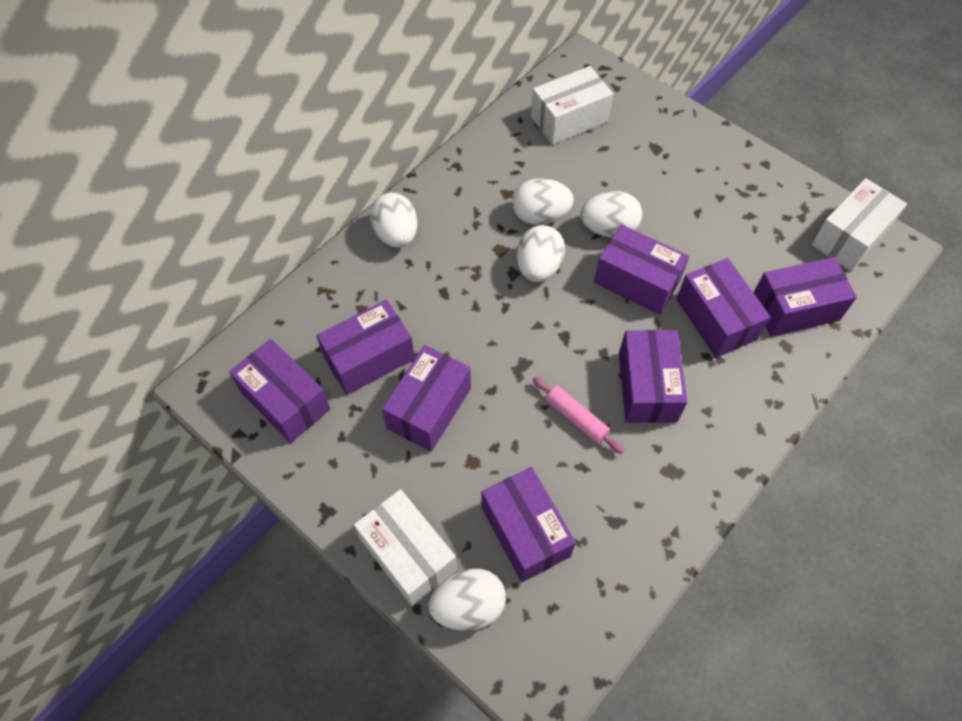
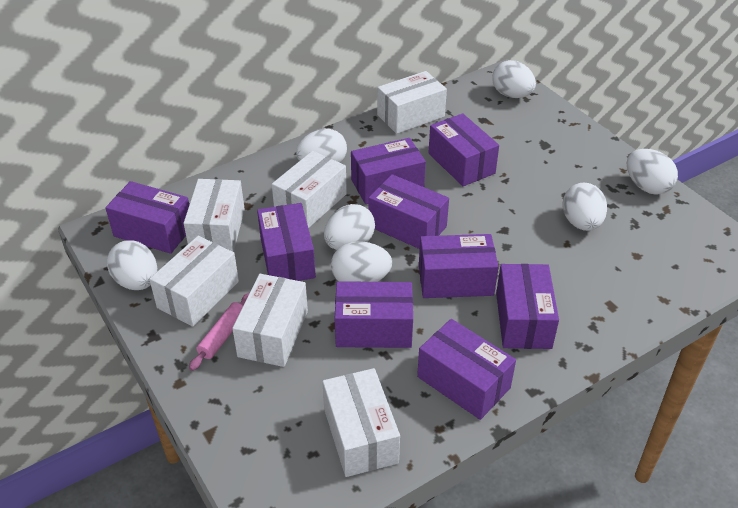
purple box: 8 -> 9
white box: 3 -> 6
white egg: 5 -> 7

